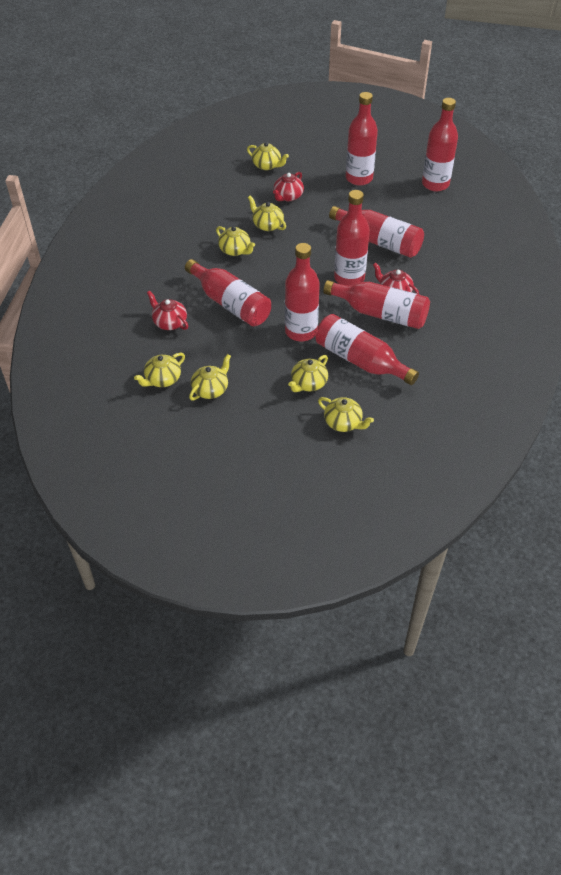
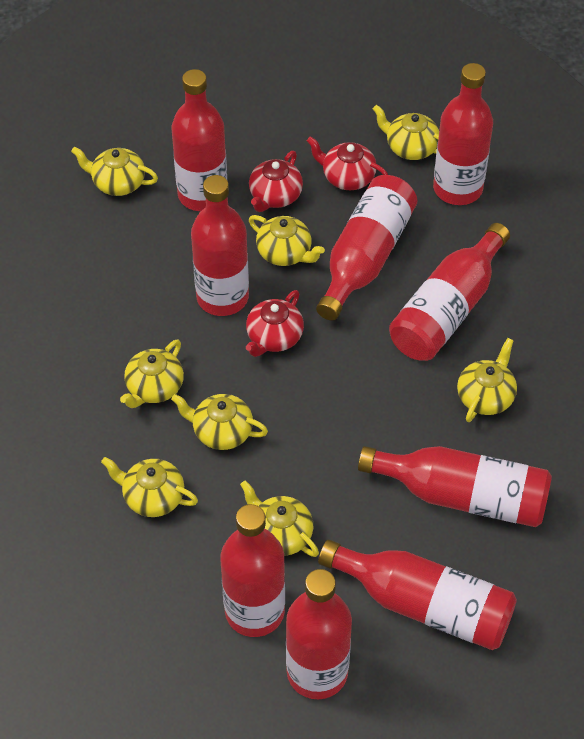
red bottle: 8 -> 9
yellow teapot: 7 -> 8

